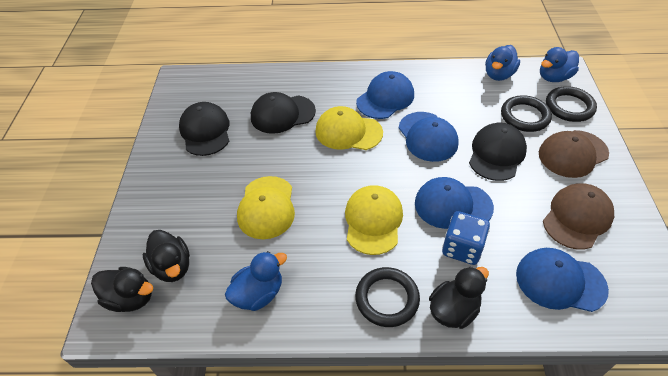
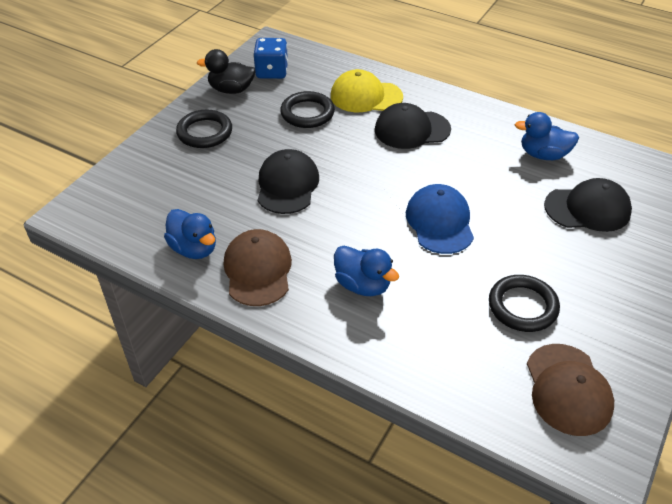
black duck: 3 -> 1
blue cap: 4 -> 1
yellow cap: 3 -> 1

